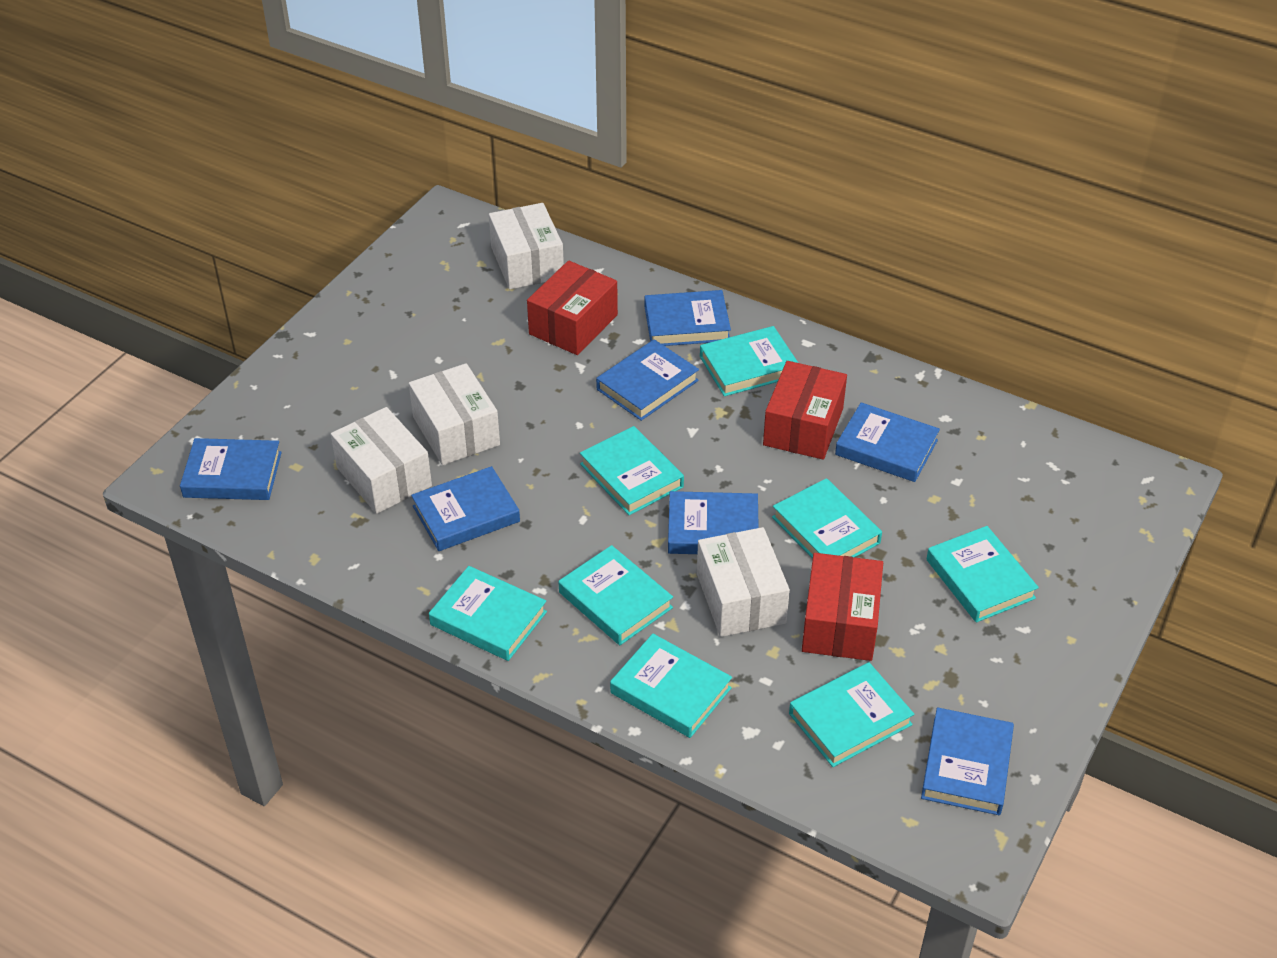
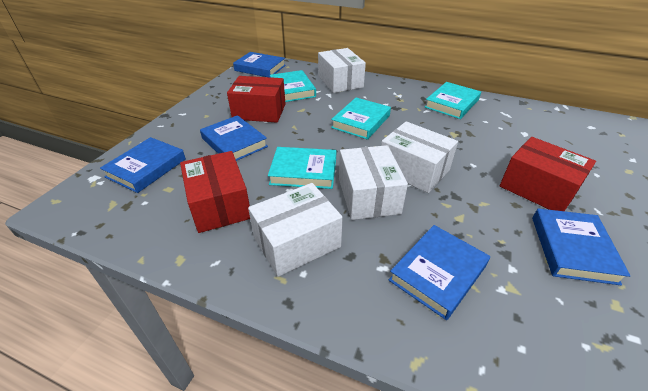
blue book: 7 -> 5
turquoise book: 8 -> 4

